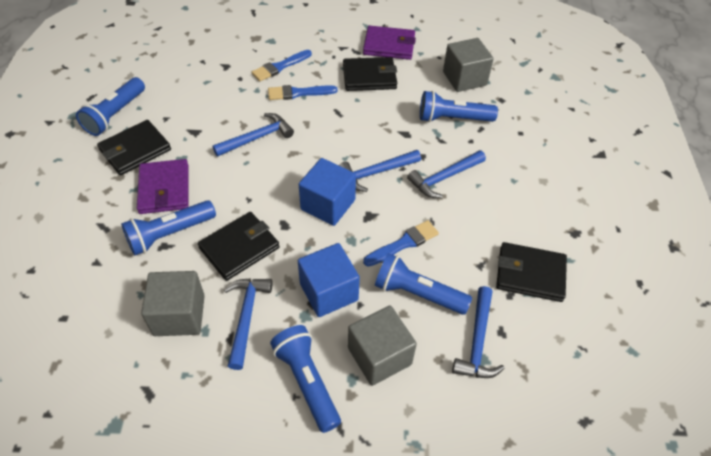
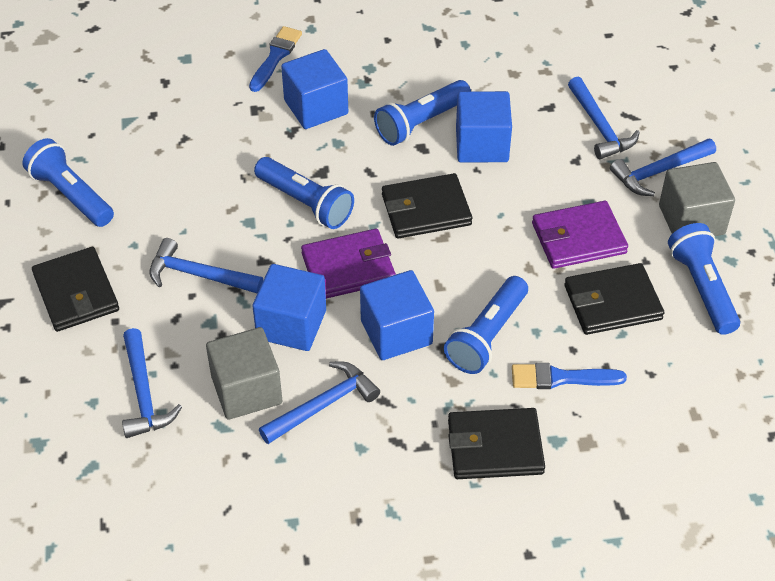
blue brush: 3 -> 2
blue cube: 2 -> 4
grey cube: 3 -> 2

